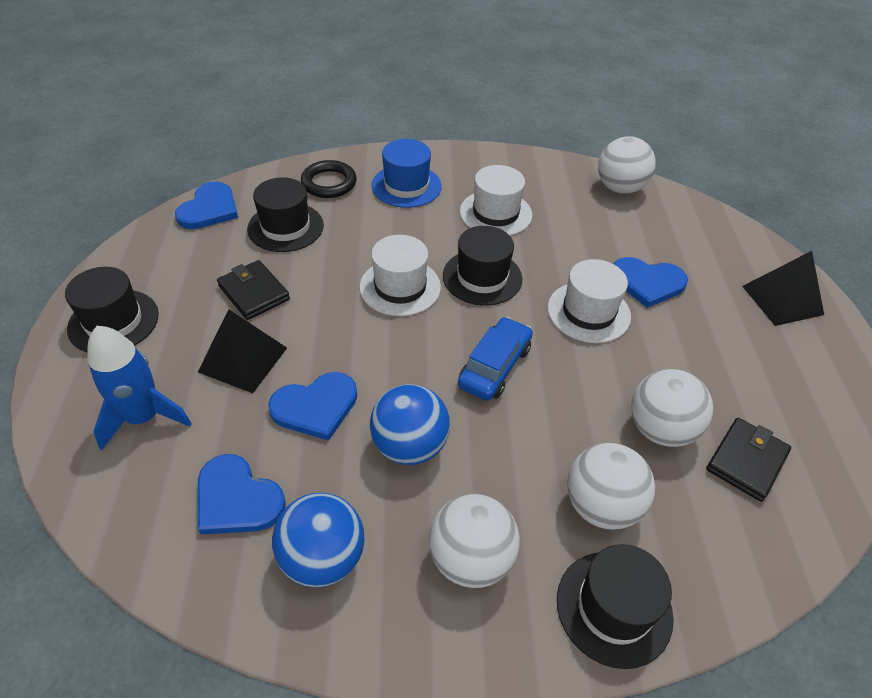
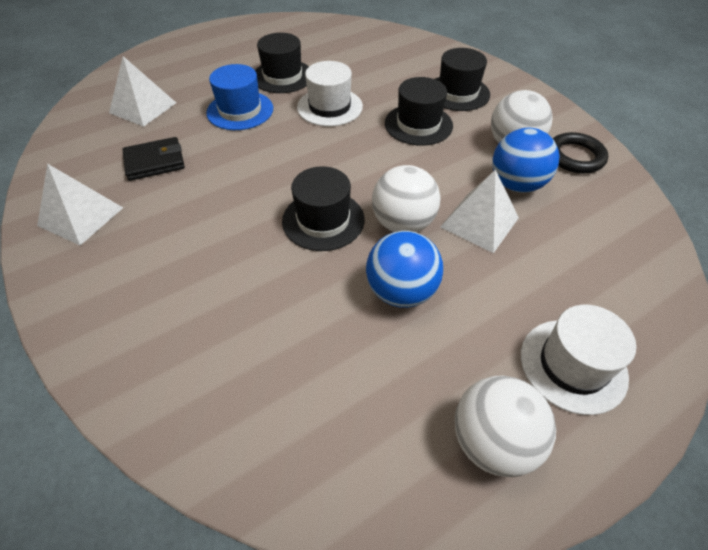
black pyramid: 2 -> 0
black wallet: 2 -> 1
blue car: 1 -> 0
blue heart: 4 -> 0
blue rocket: 1 -> 0
white ball: 4 -> 3
white hat: 3 -> 2
white pyramid: 0 -> 3

